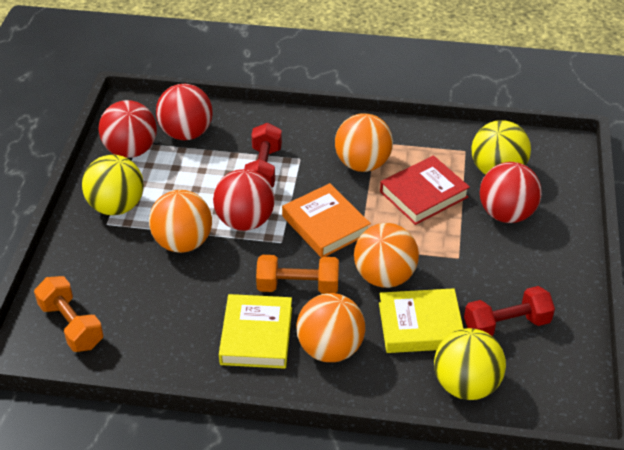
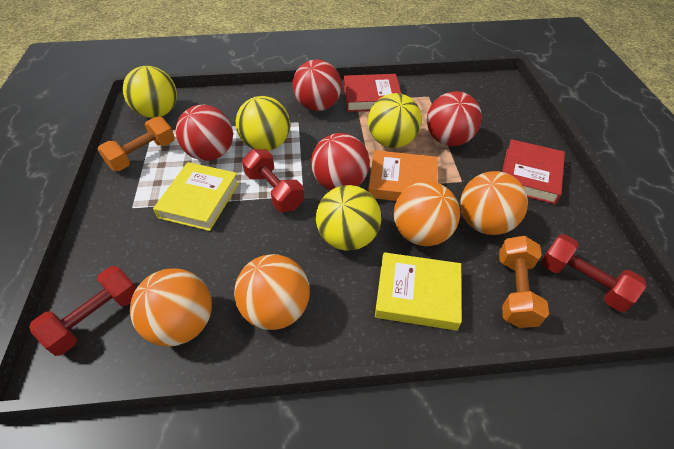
red book: 1 -> 2
red dumbbell: 2 -> 3
yellow ball: 3 -> 4

